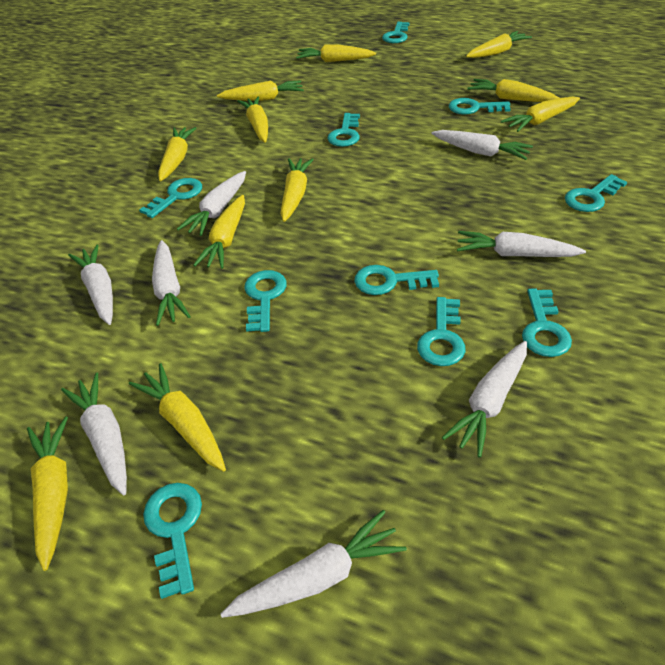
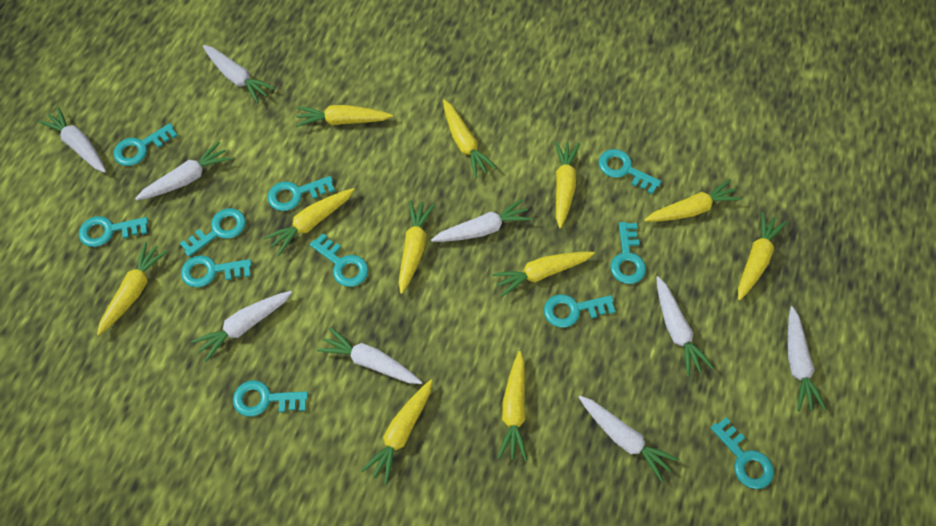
turquoise key: 10 -> 11
white carrot: 8 -> 9

